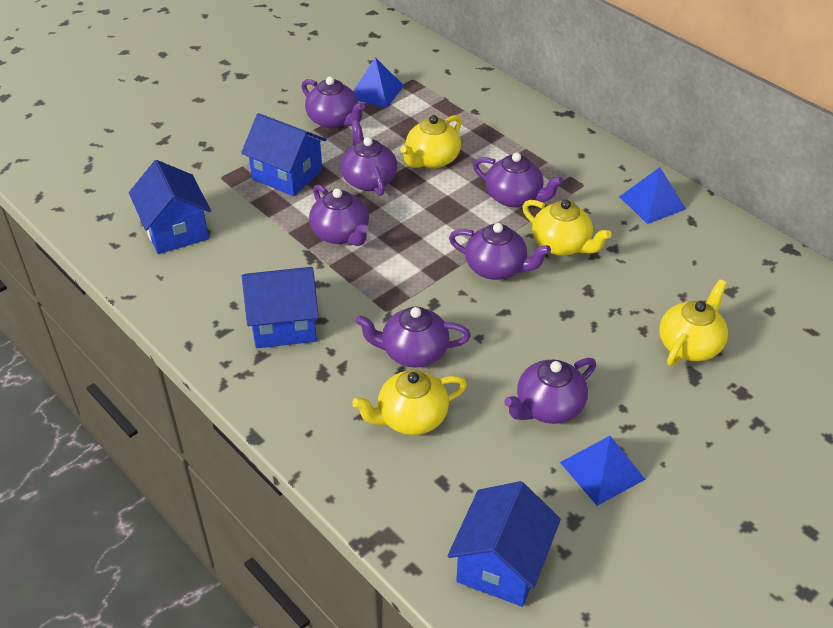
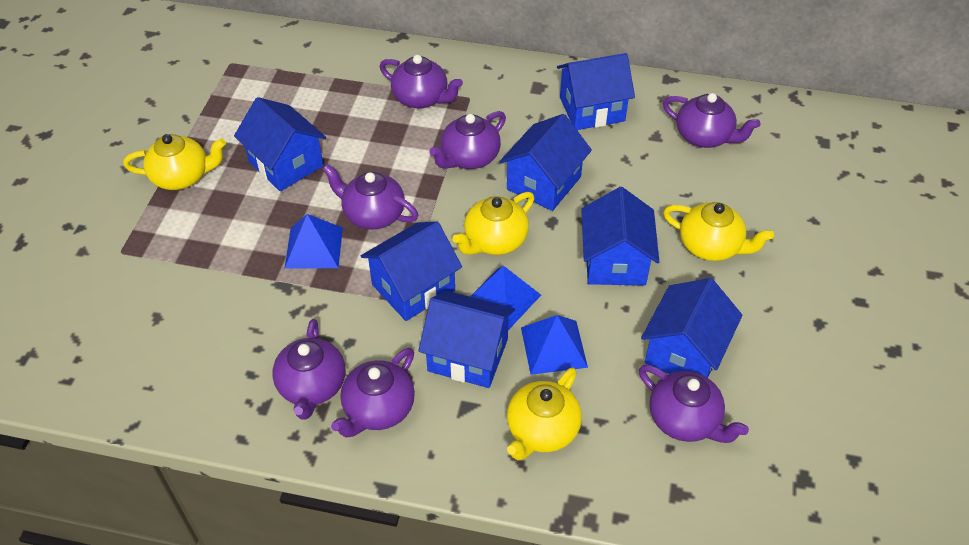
blue house: 4 -> 7

